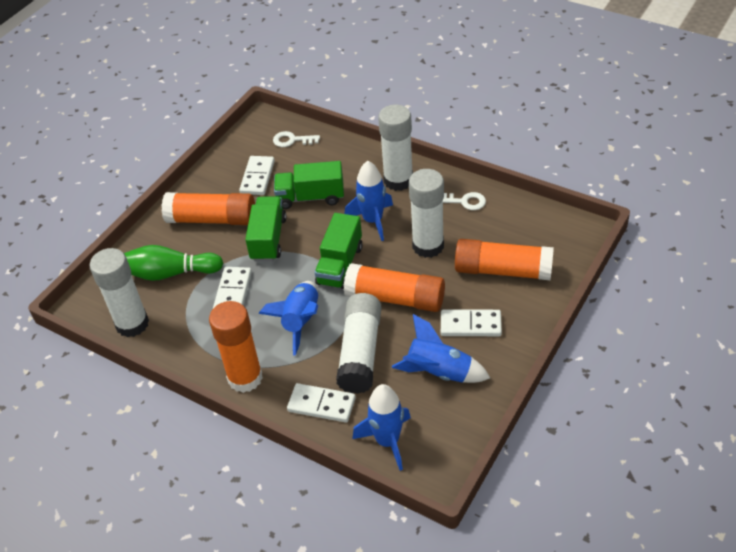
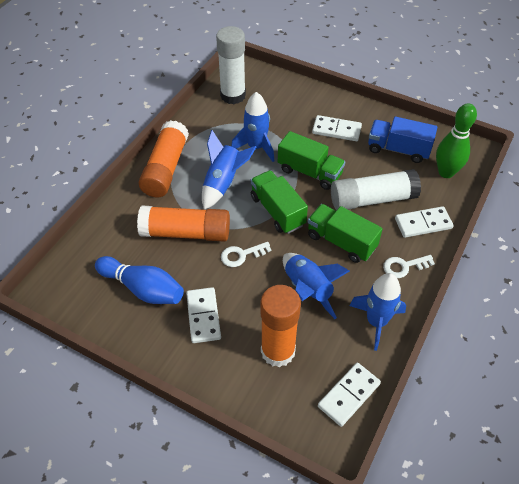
blue bowling pin: 0 -> 1
blue truck: 0 -> 1
orange glue stick: 4 -> 3
white glue stick: 4 -> 2

